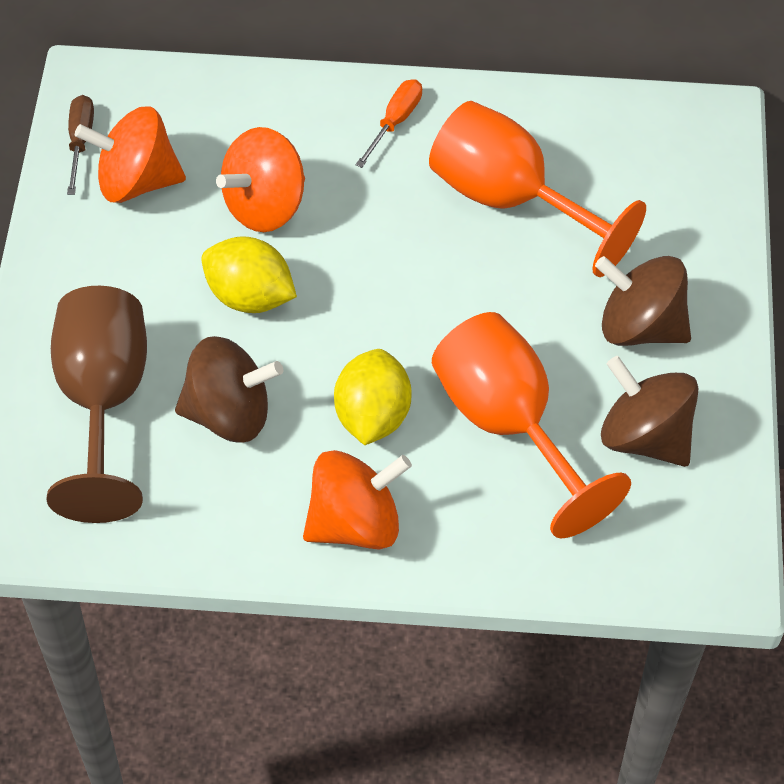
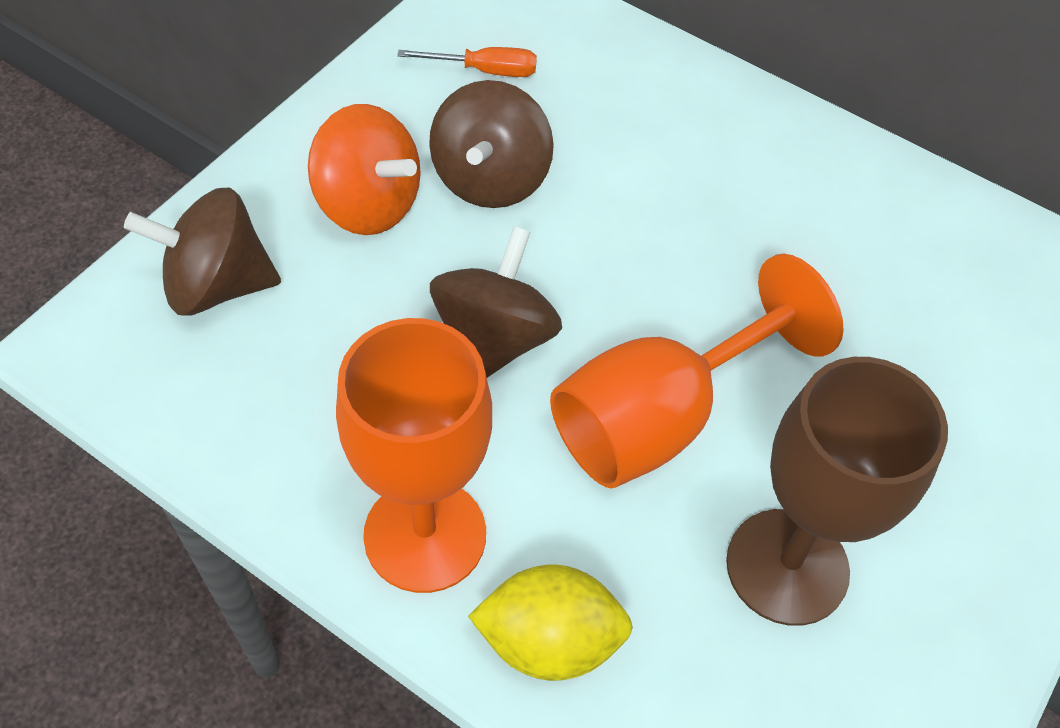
brown screwdriver: 1 -> 0
orange spinning top: 3 -> 1
yellow lemon: 2 -> 1

